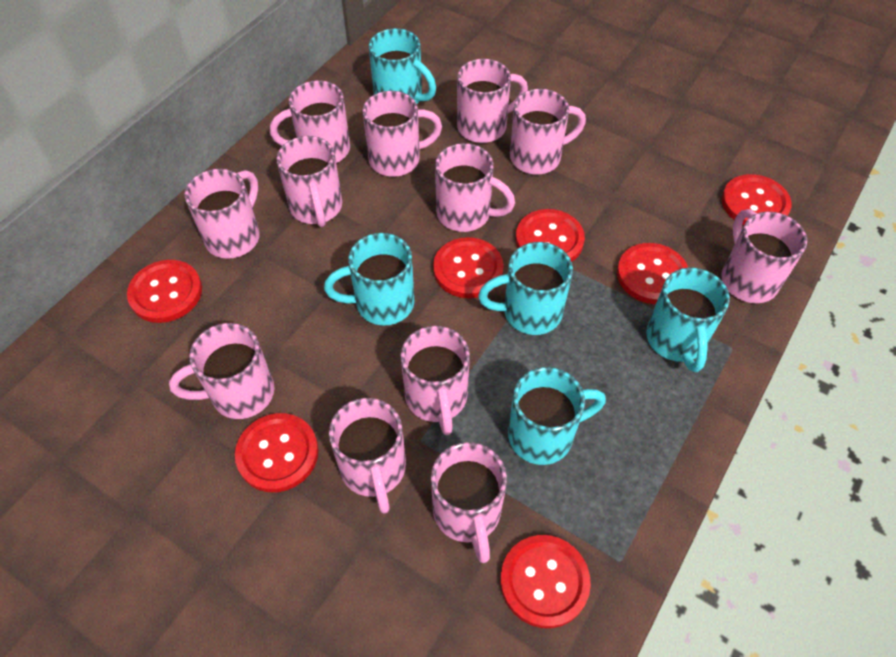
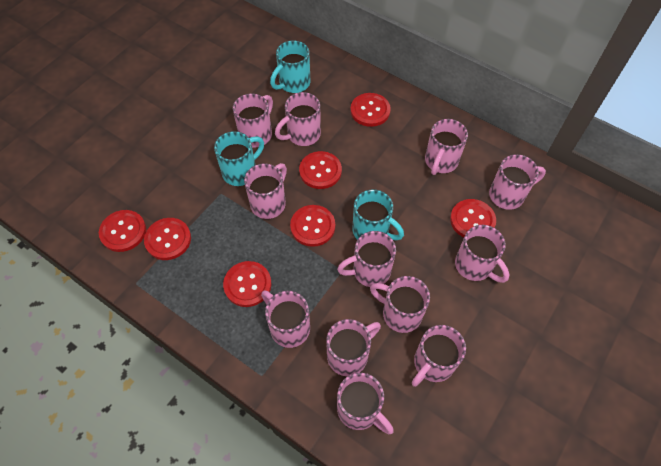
turquoise mug: 5 -> 3

